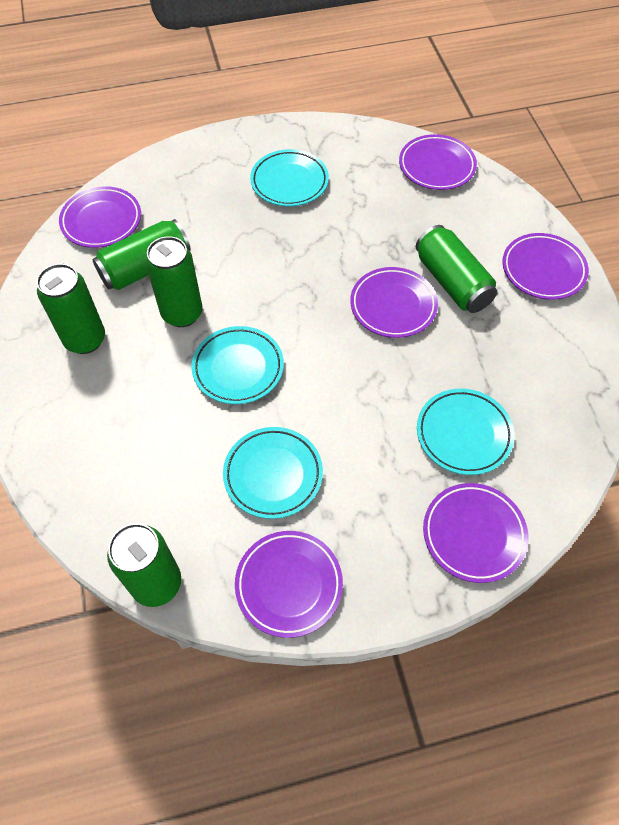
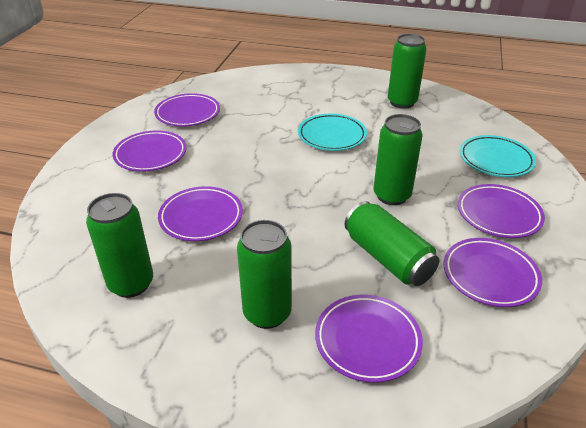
turquoise plate: 4 -> 2

